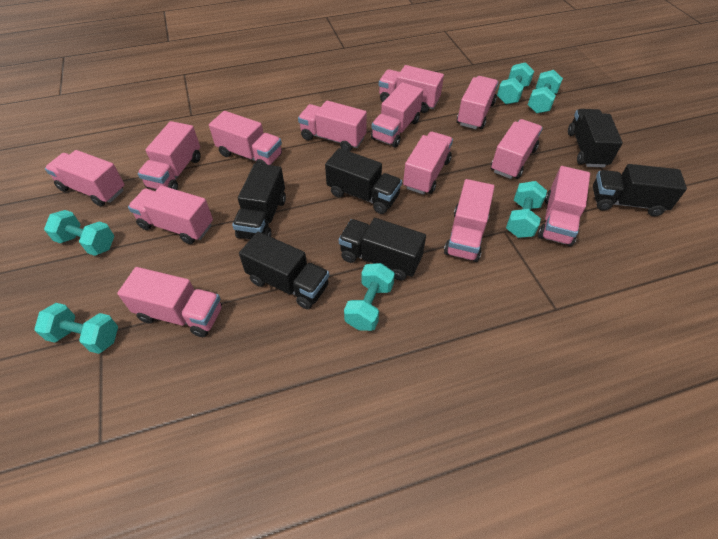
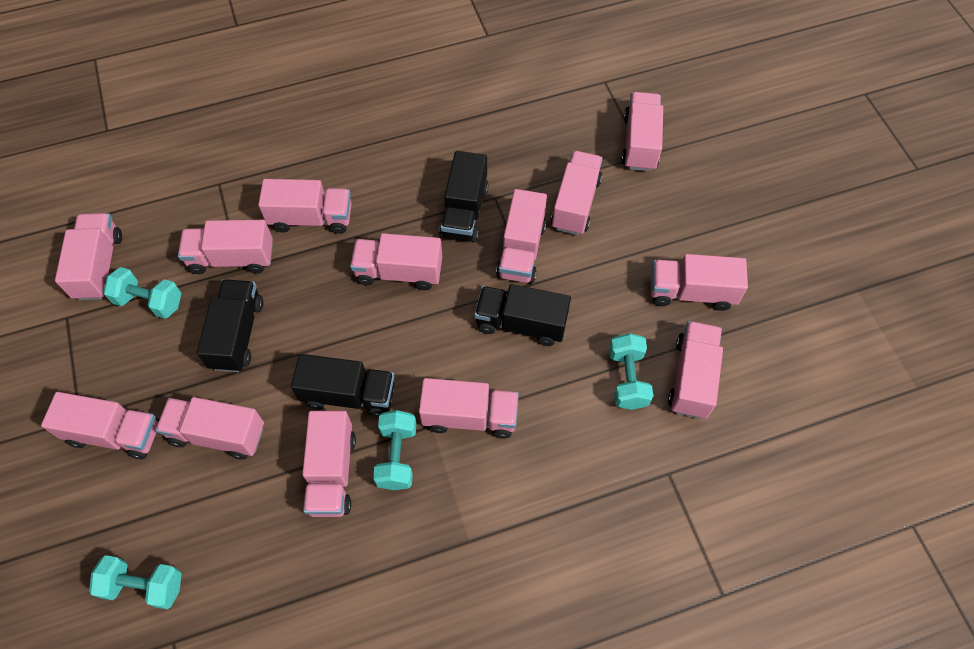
black truck: 6 -> 4
turquoise dumbbell: 6 -> 4

